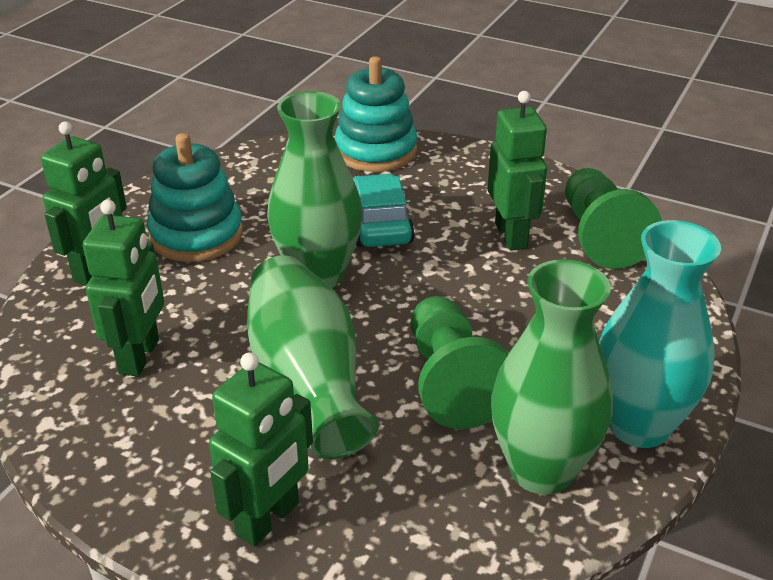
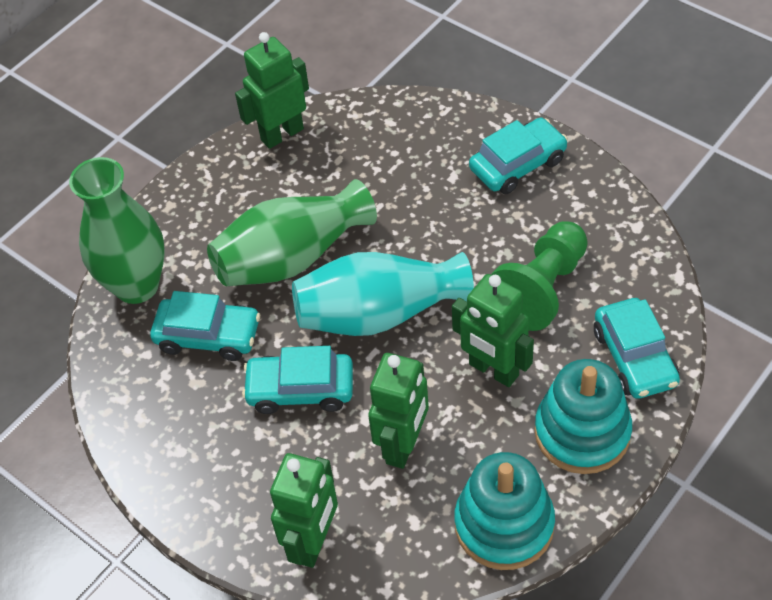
green pawn: 2 -> 1
green vase: 3 -> 2
turquoise car: 1 -> 4

